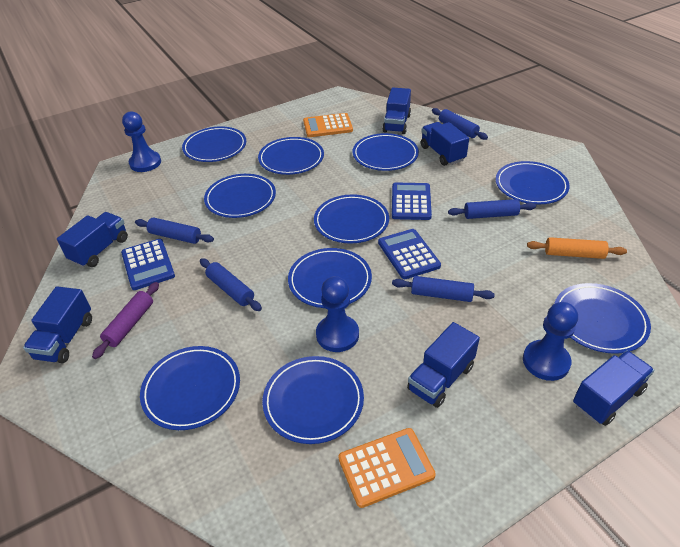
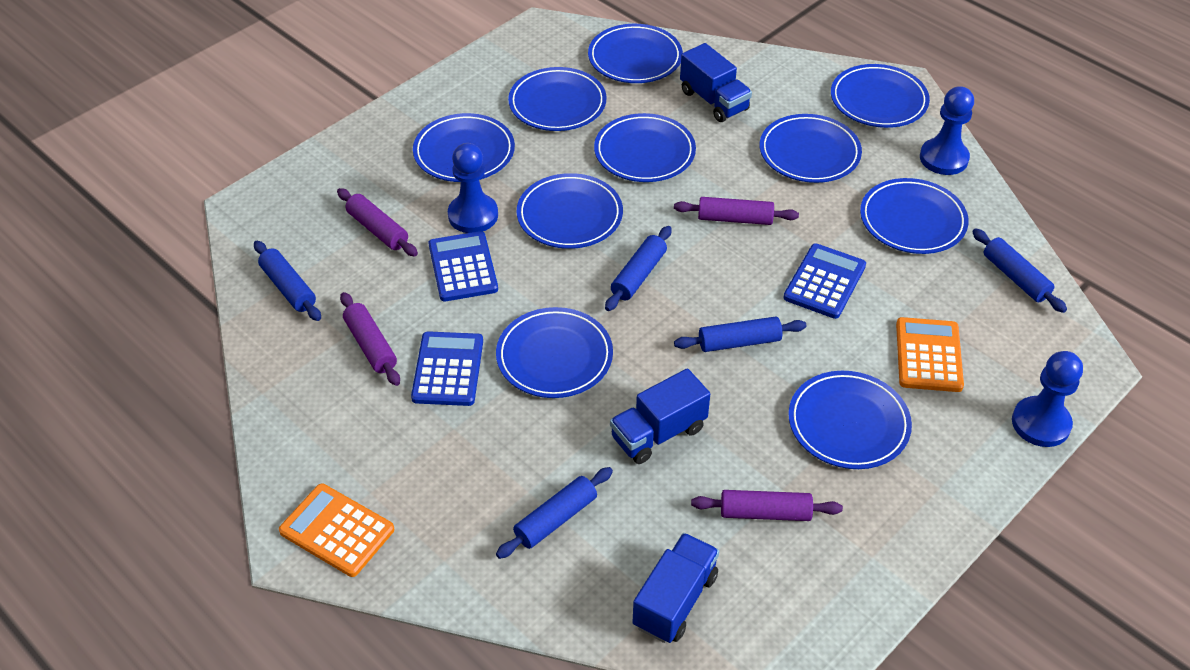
blue truck: 6 -> 3
orange rolling pin: 1 -> 0
purple rolling pin: 1 -> 4

